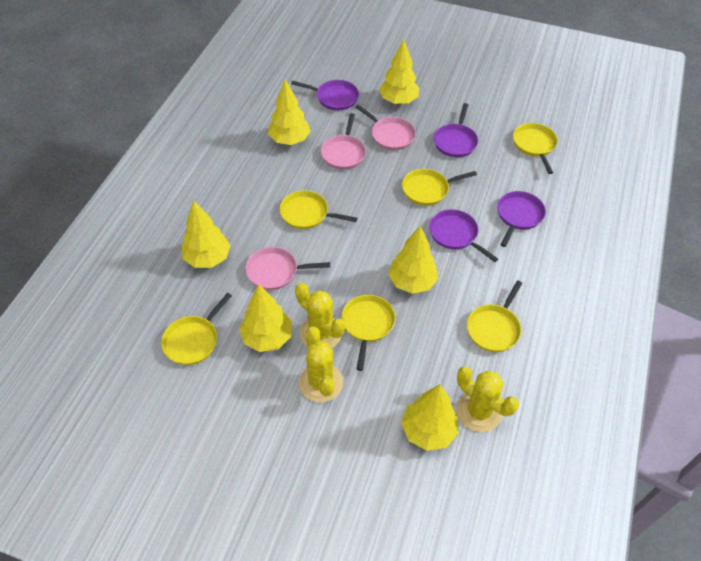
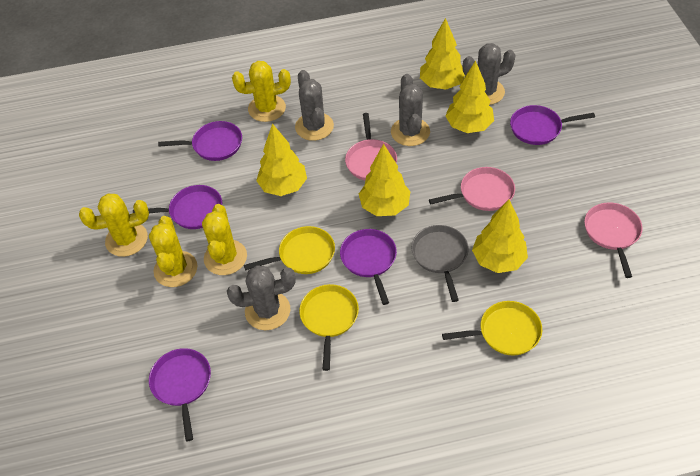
grey cactus: 0 -> 4
grey pan: 0 -> 1
purple pan: 4 -> 5
yellow cactus: 3 -> 4
yellow pan: 6 -> 3
yellow tree: 6 -> 5

